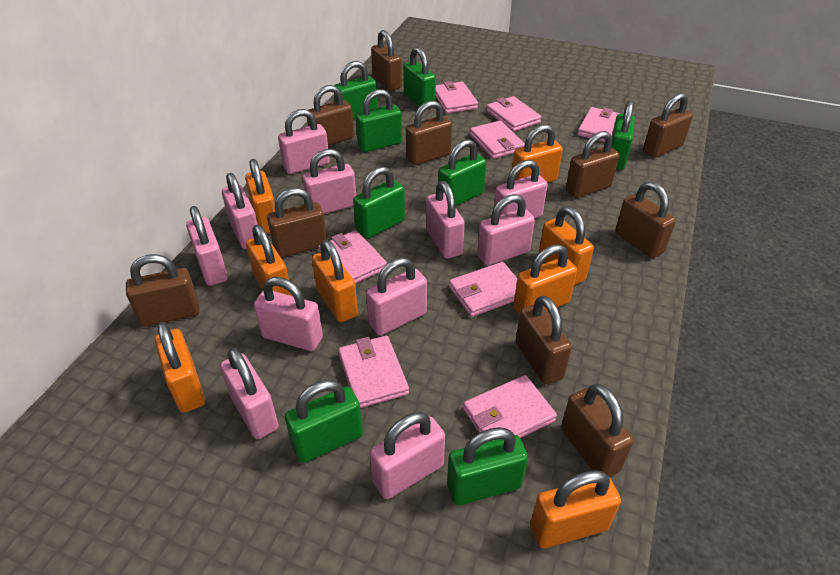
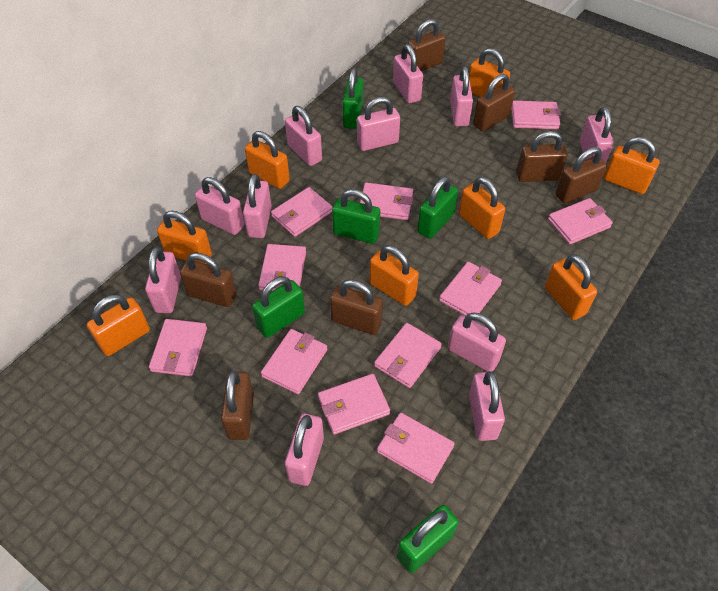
brown padlock: 10 -> 7
green padlock: 8 -> 5
pink wallet: 8 -> 11

